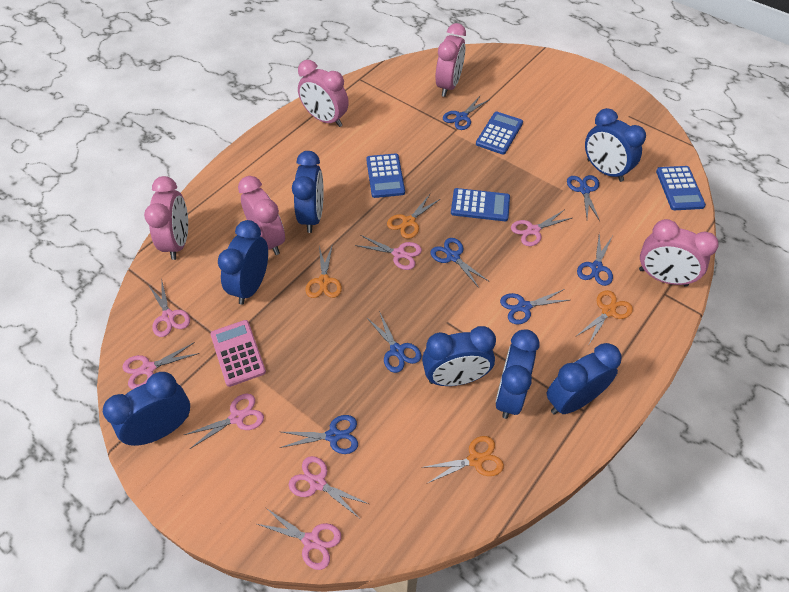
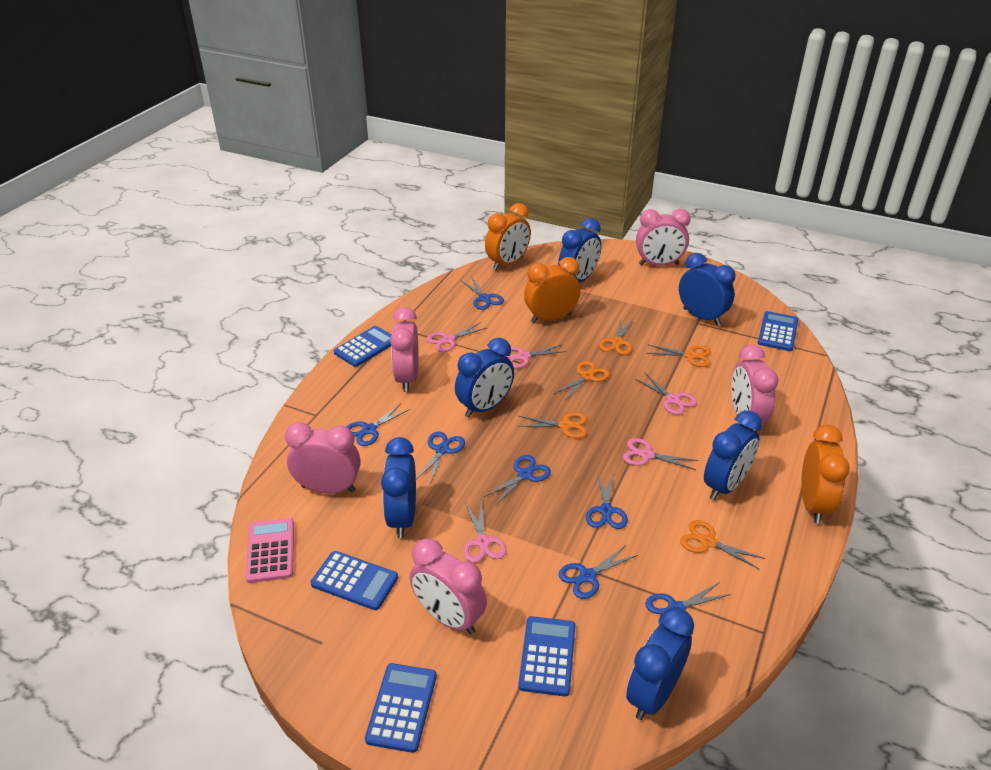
blue calculator: 4 -> 5
blue clock: 7 -> 6
orange clock: 0 -> 3
orange scissors: 4 -> 5
pink scissors: 7 -> 5

